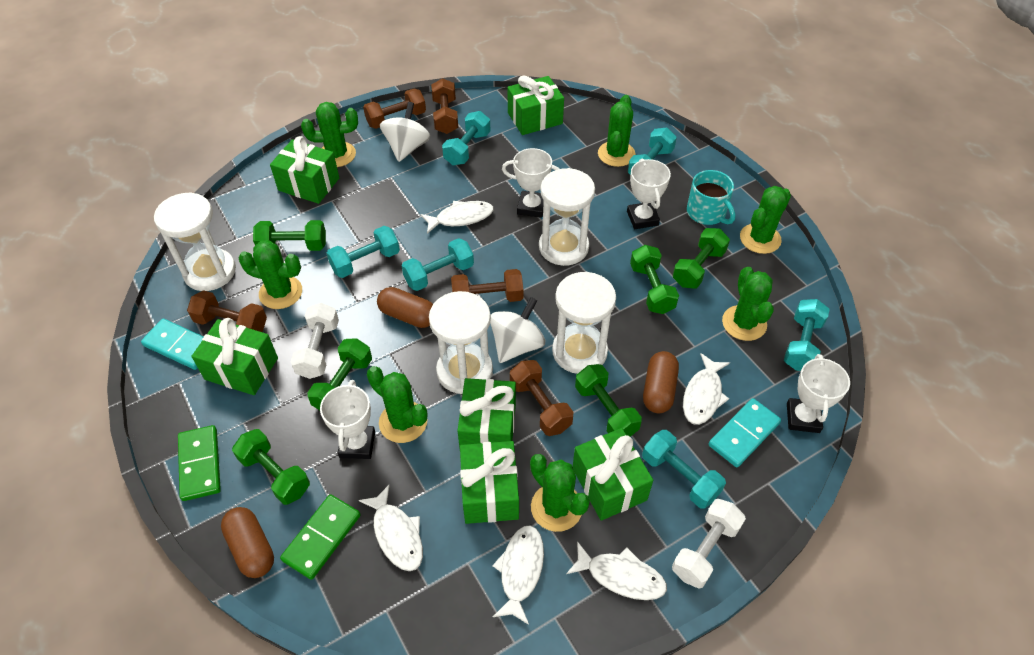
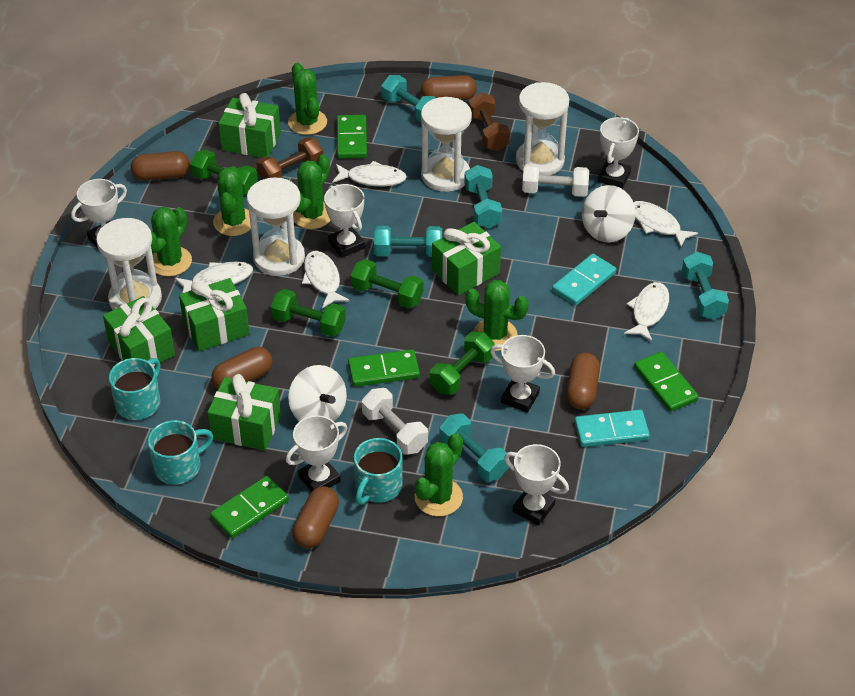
brown capsule: 3 -> 5
brown dumbbell: 5 -> 2
green cactus: 7 -> 6
green domino: 2 -> 4
green dumbbell: 6 -> 4
green gift: 6 -> 5
turquoise dumbbell: 6 -> 5
turquoise mug: 1 -> 3
white trophy: 4 -> 6

